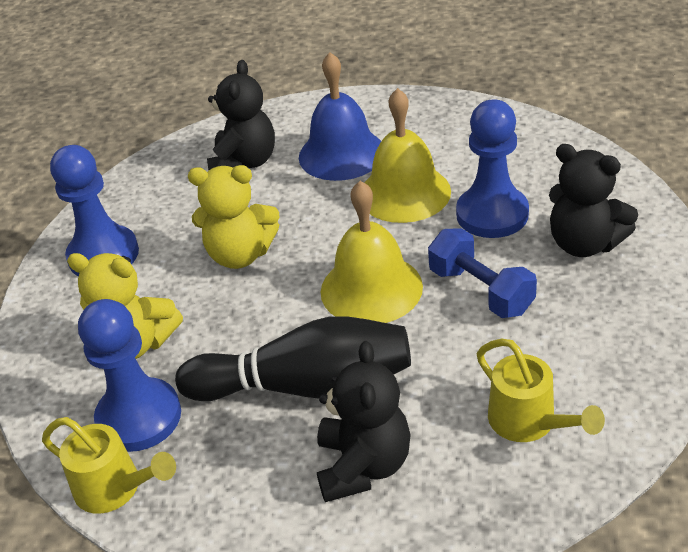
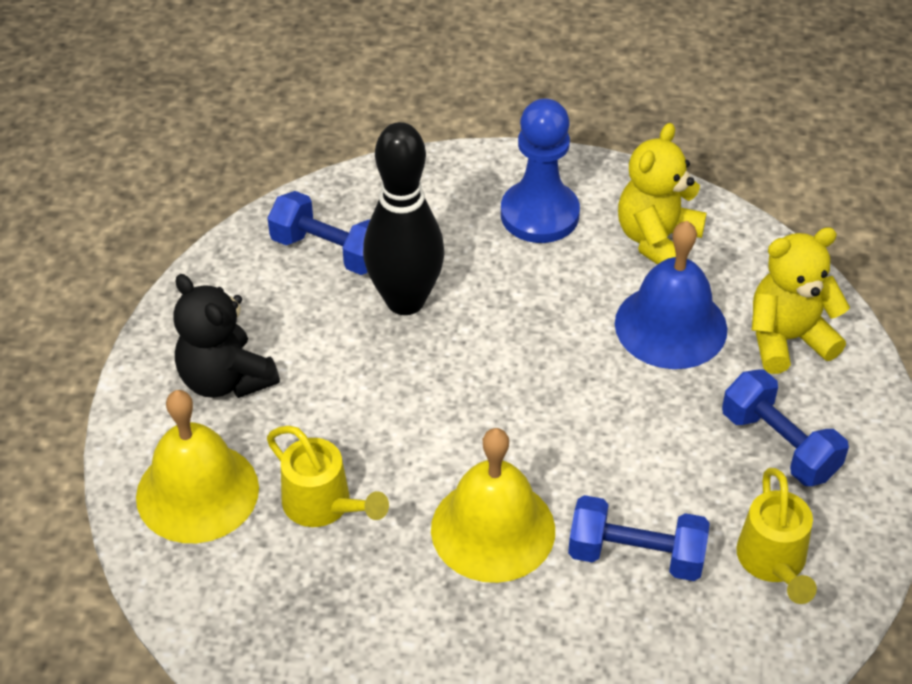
black teddy bear: 3 -> 1
blue dumbbell: 1 -> 3
blue pawn: 3 -> 1

